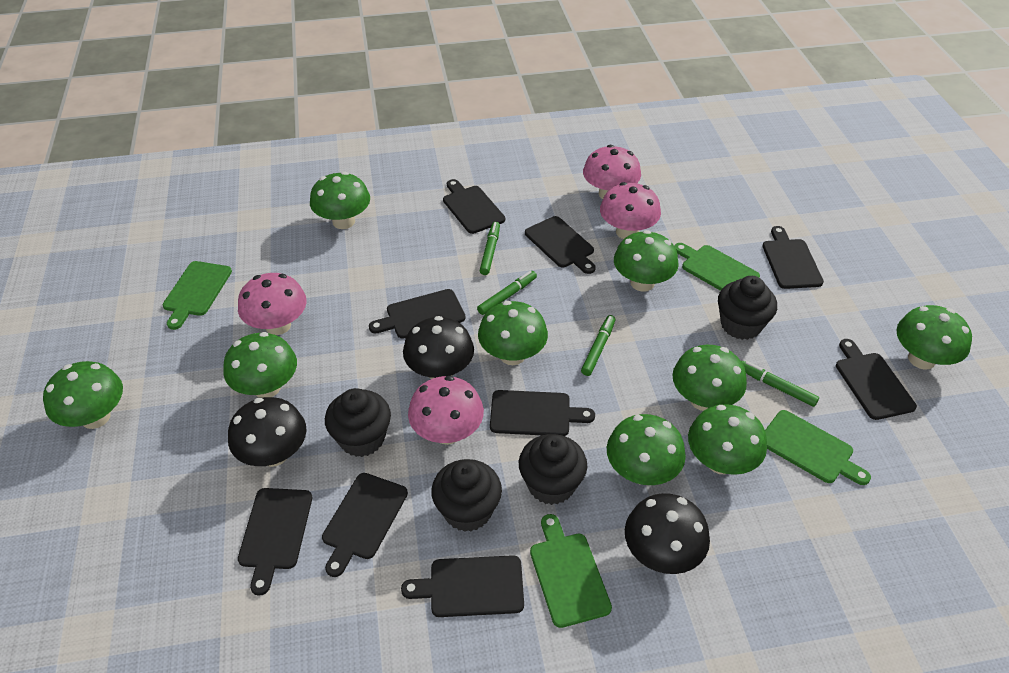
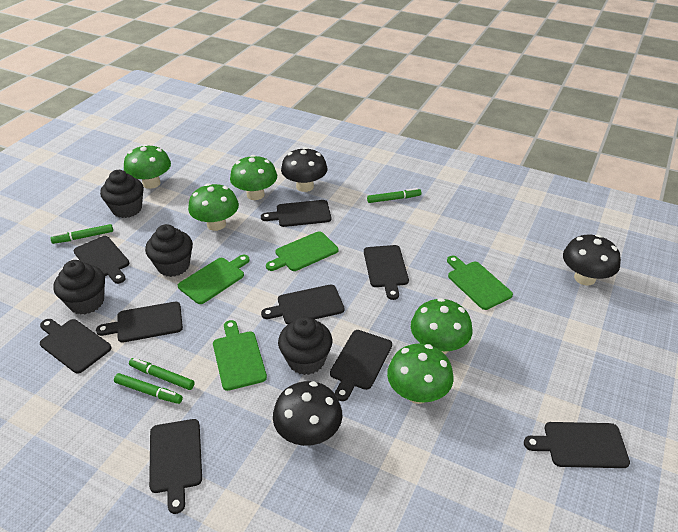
green mushroom: 9 -> 5
pink mushroom: 4 -> 0

